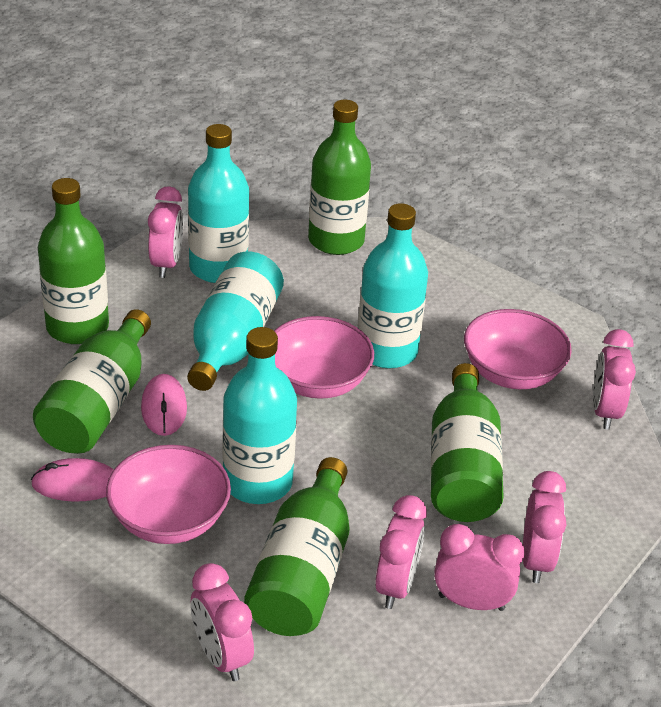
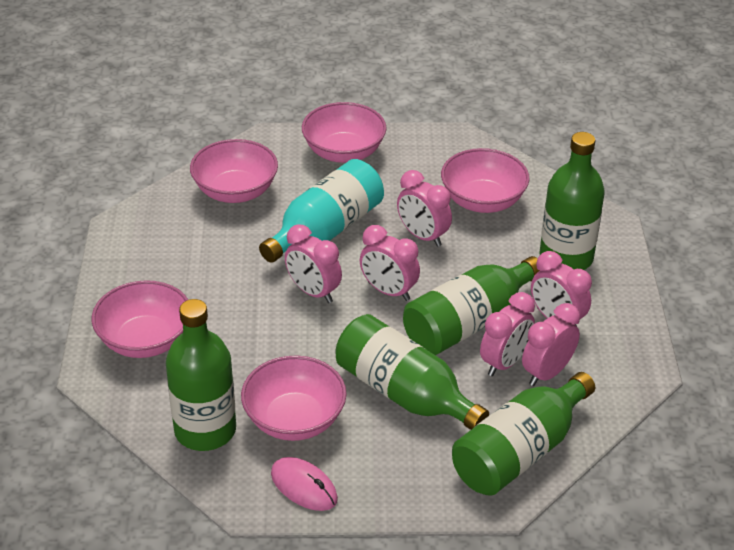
pink bowl: 3 -> 5
pink mouse: 2 -> 1
turquoise bottle: 4 -> 1

